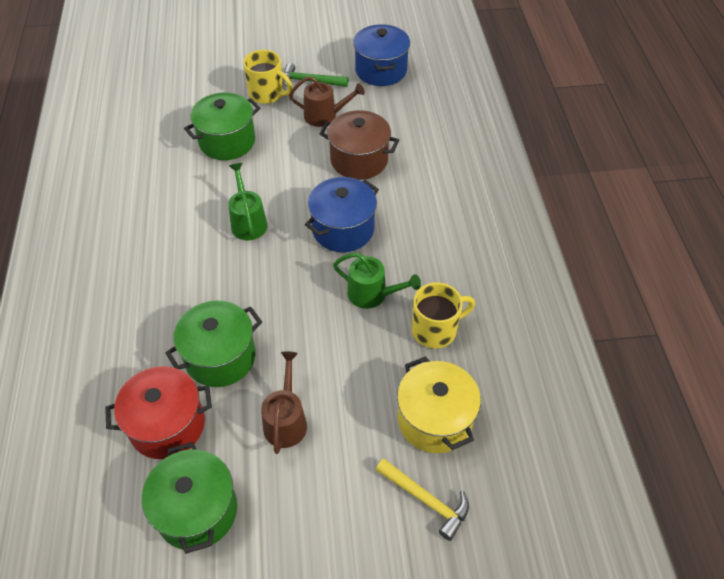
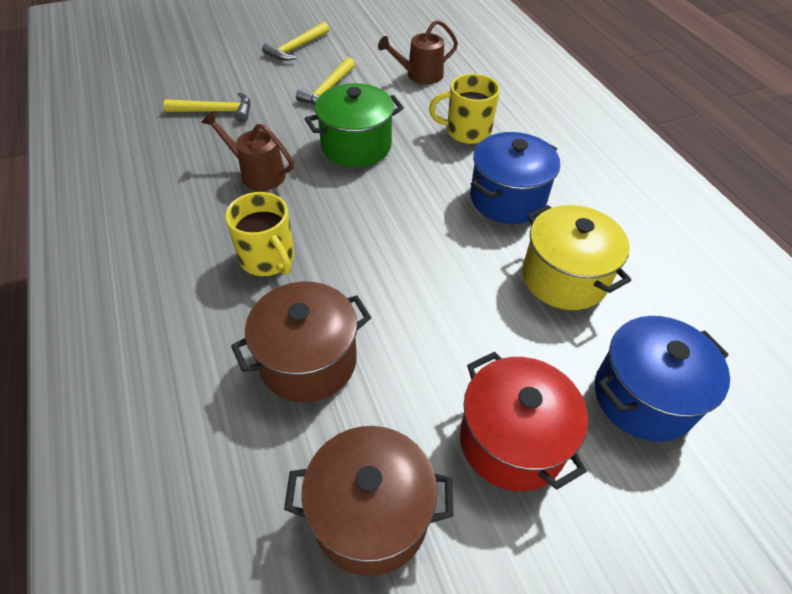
brown pot: 1 -> 2
green hammer: 1 -> 0
green pot: 3 -> 1
green watering can: 2 -> 0
yellow hammer: 1 -> 3

